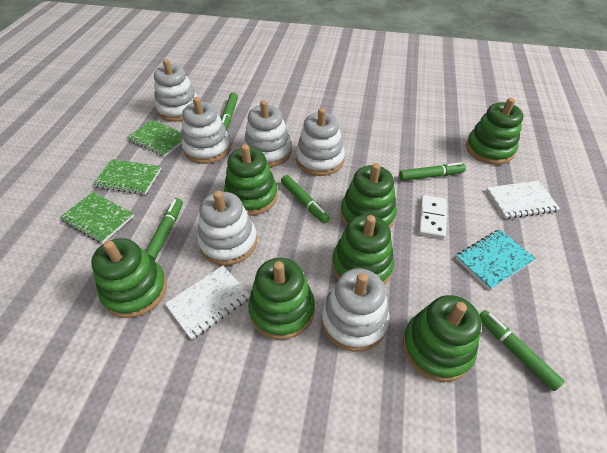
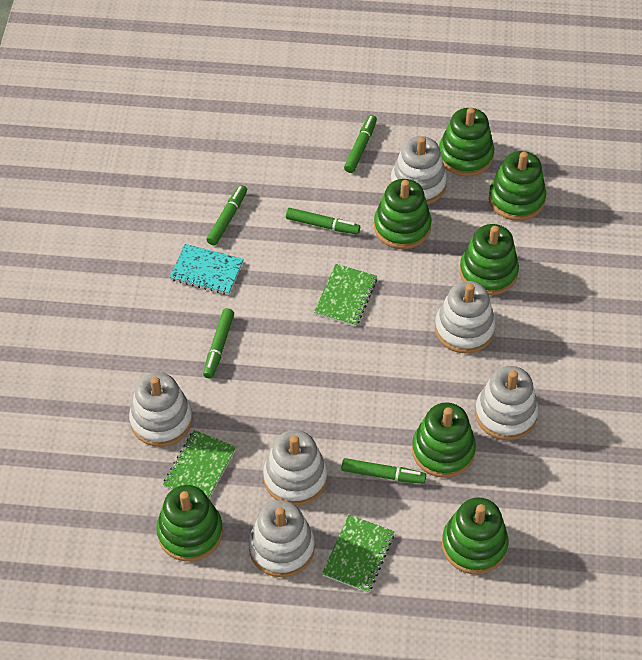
white domino: 1 -> 0
white notebook: 2 -> 0

